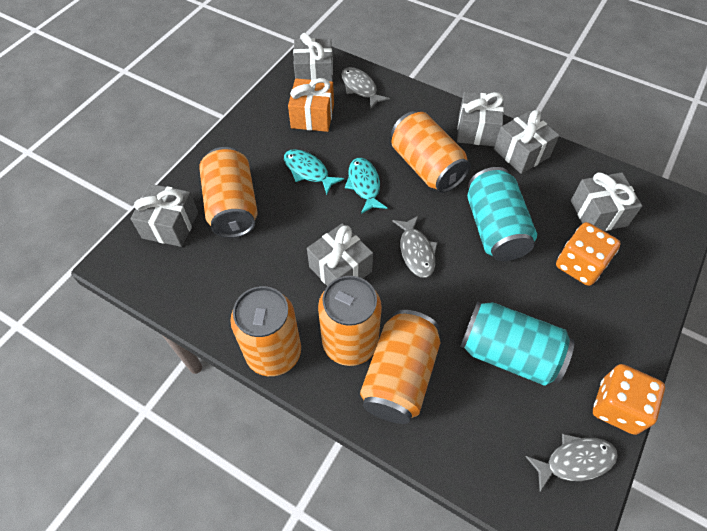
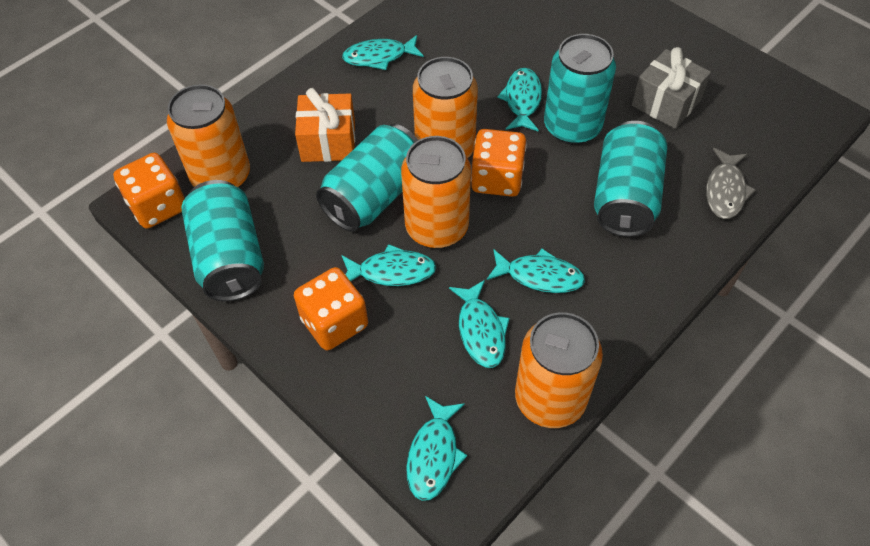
grey fish: 3 -> 1
grey gift: 6 -> 1
orange can: 5 -> 4
orange dice: 2 -> 3
turquoise can: 2 -> 4
turquoise fish: 2 -> 6

